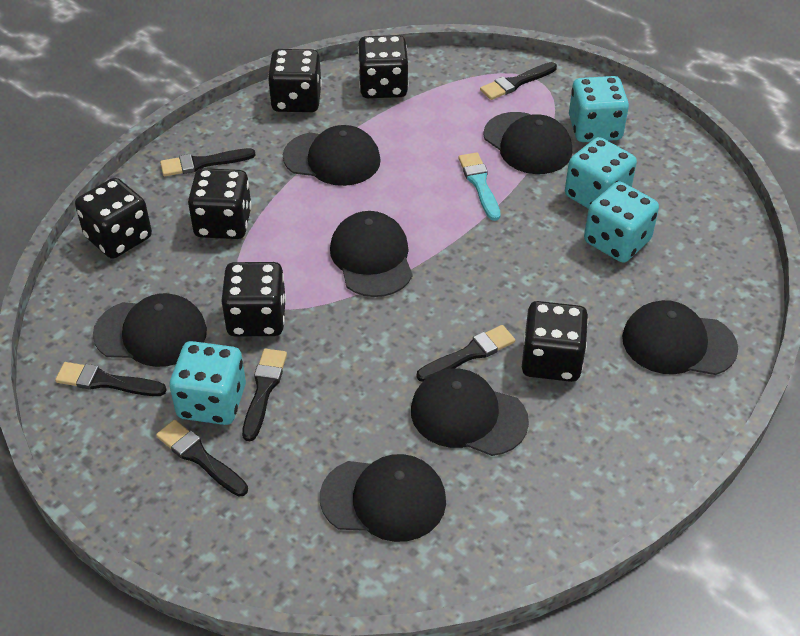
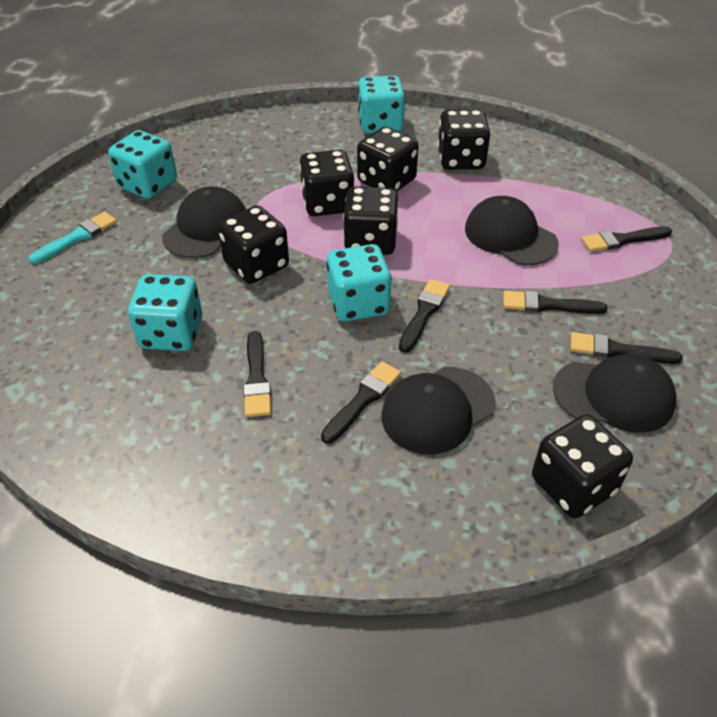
black cap: 7 -> 4

